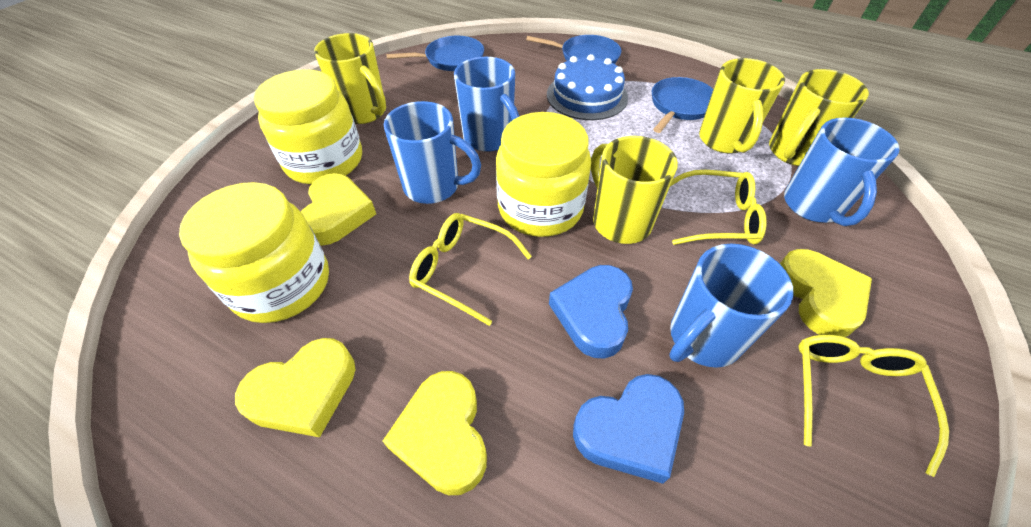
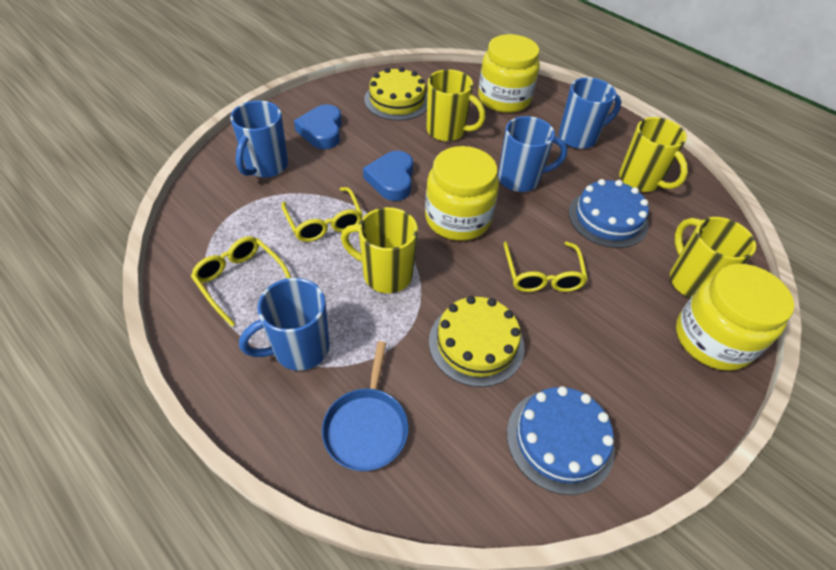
blue cake: 1 -> 2
blue pan: 3 -> 1
yellow cake: 0 -> 2
yellow heart: 4 -> 0

